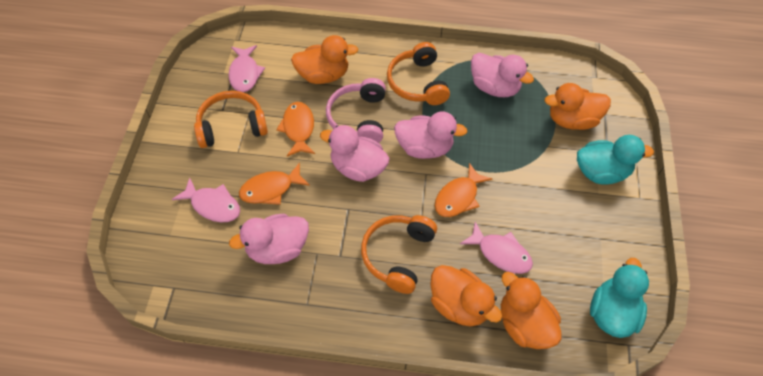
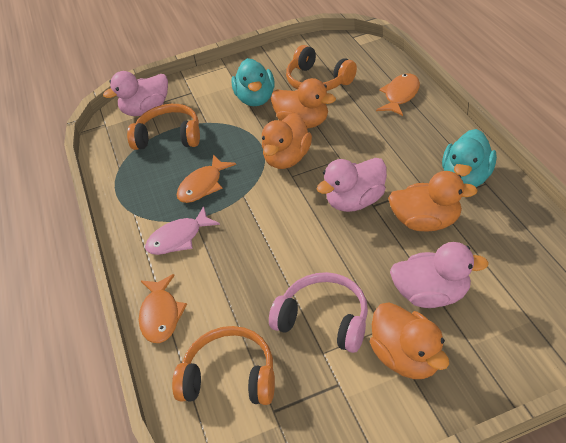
pink duck: 4 -> 3
pink fish: 3 -> 1

